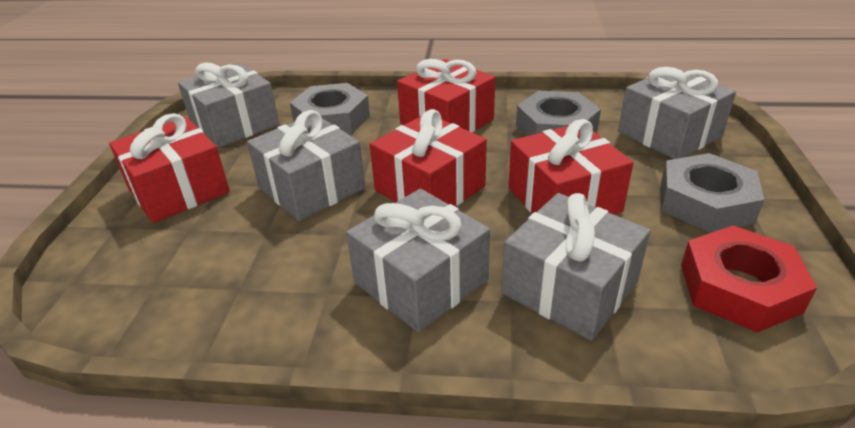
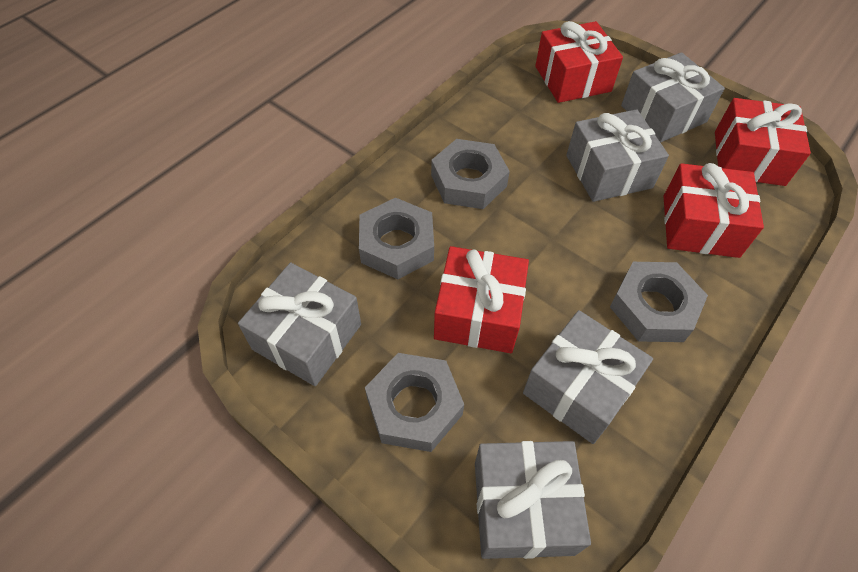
grey nut: 3 -> 4
red nut: 1 -> 0

